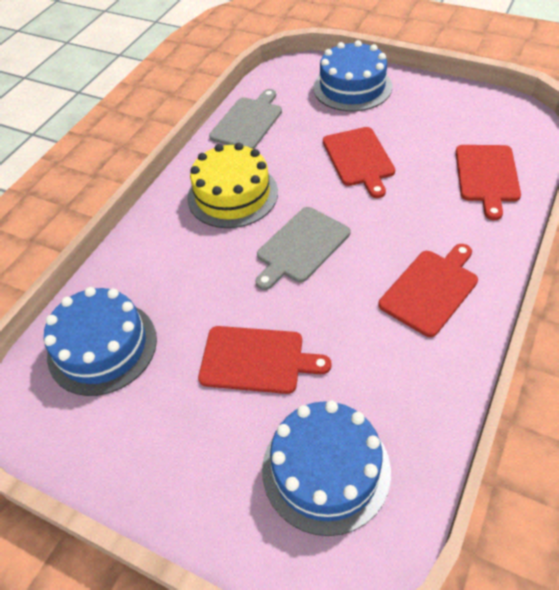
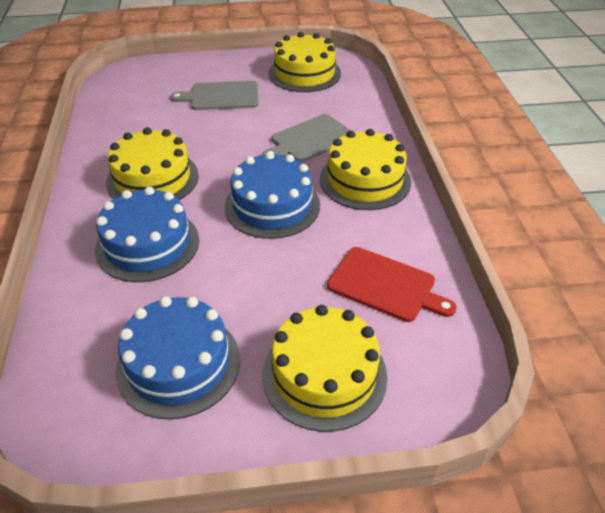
red cutting board: 4 -> 1
yellow cake: 1 -> 4

